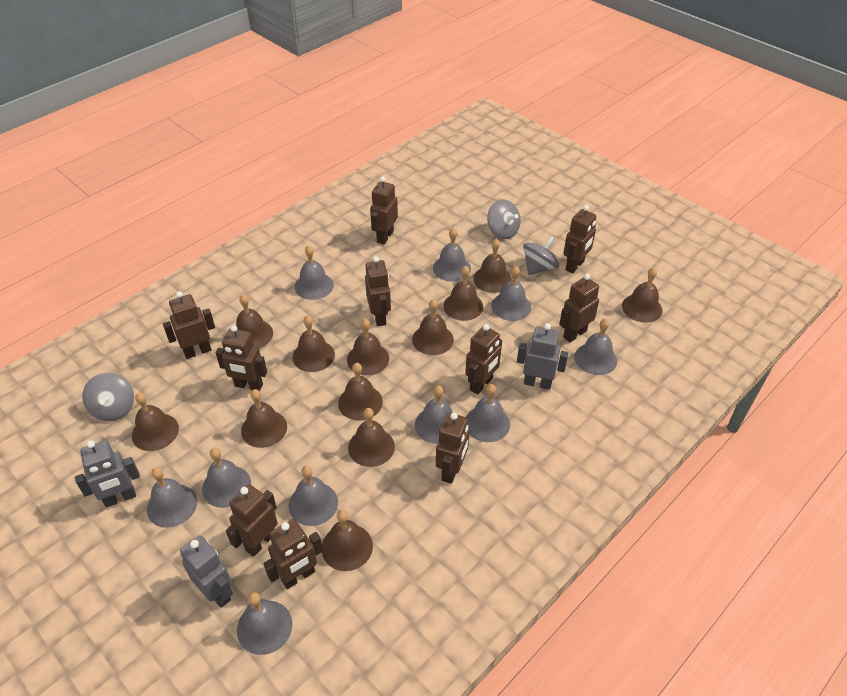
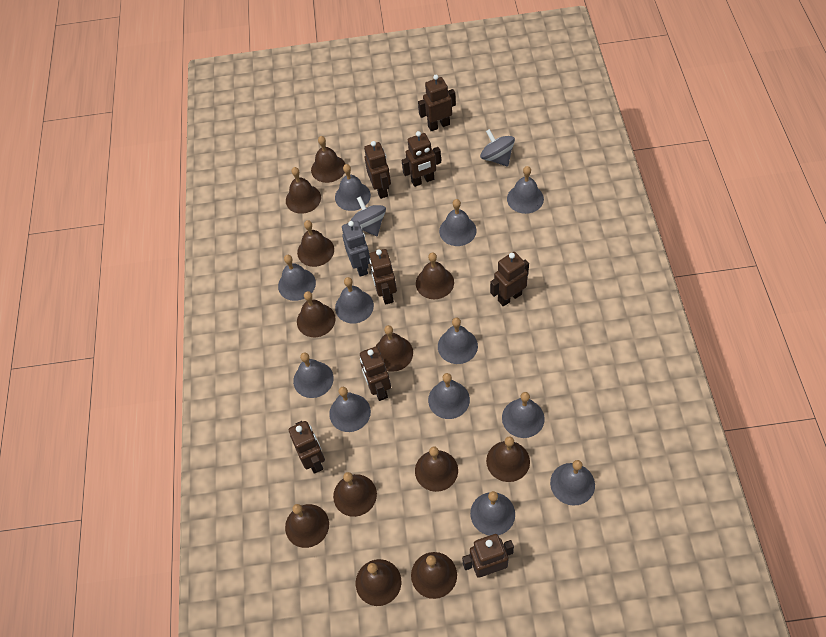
brown robot: 10 -> 8
grey bell: 10 -> 12
grey robot: 3 -> 1
grey spinning top: 3 -> 2

